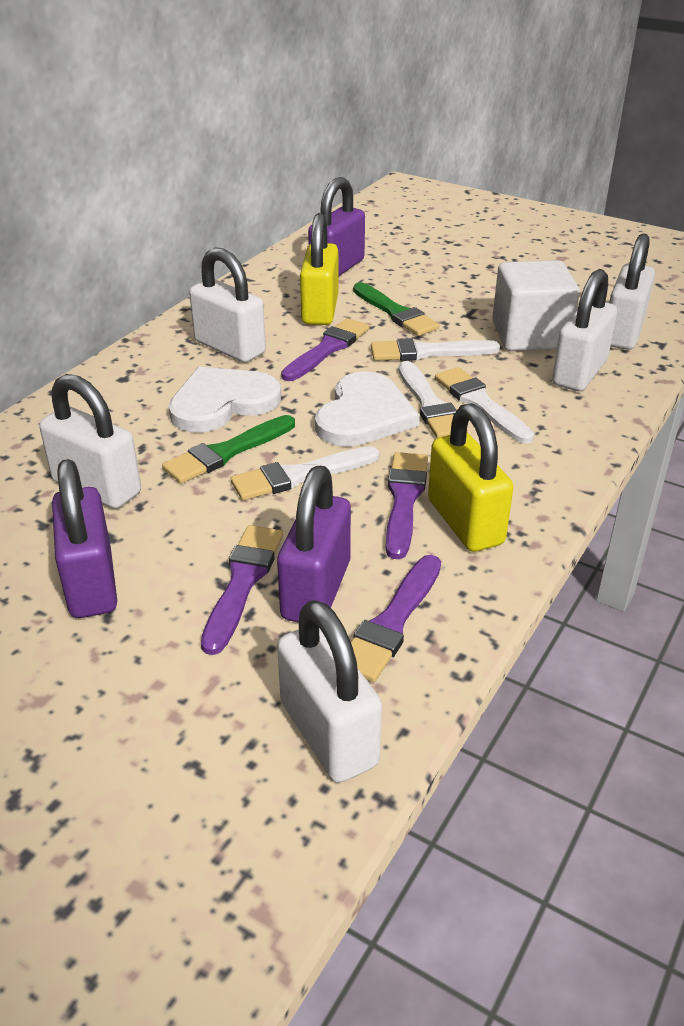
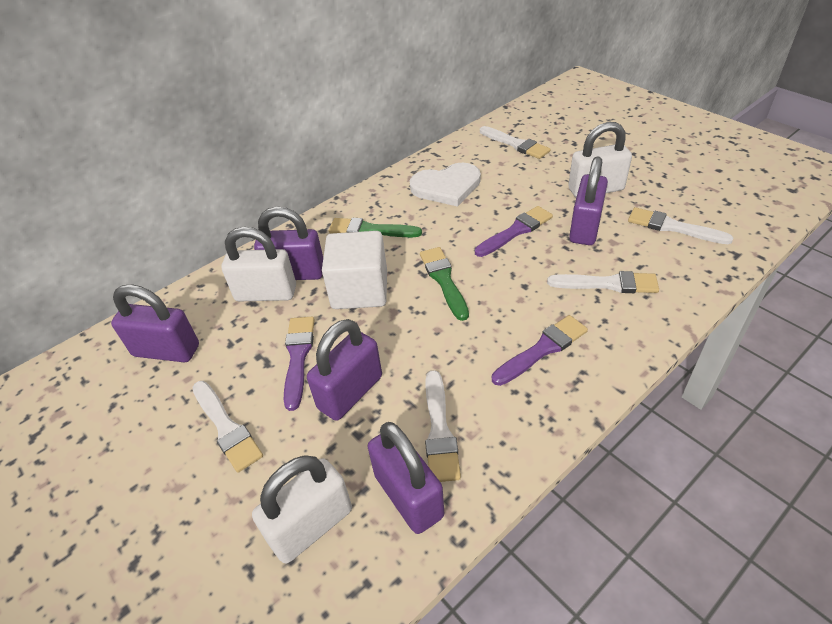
purple brush: 4 -> 3
purple padlock: 3 -> 5
white brush: 4 -> 5
white heart: 2 -> 1
white padlock: 5 -> 3
yellow padlock: 2 -> 0

